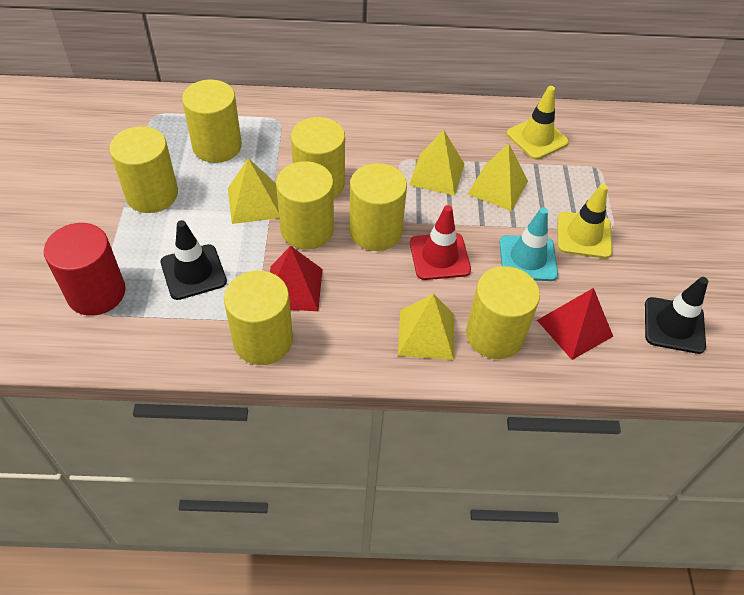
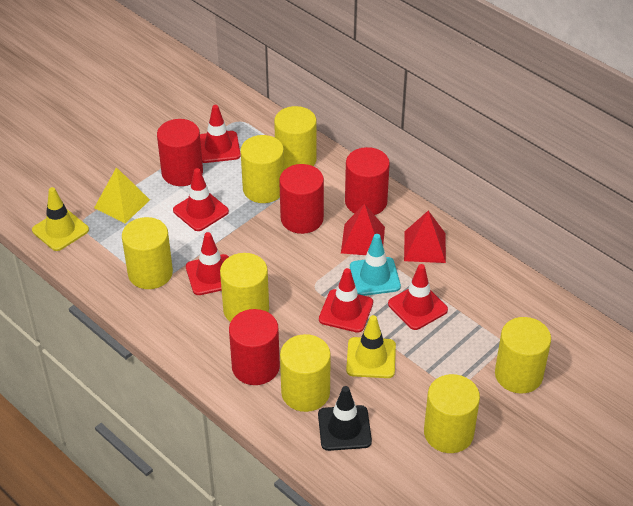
black traffic cone: 2 -> 1
red cylinder: 1 -> 4
red traffic cone: 1 -> 5
yellow pyramid: 4 -> 1

